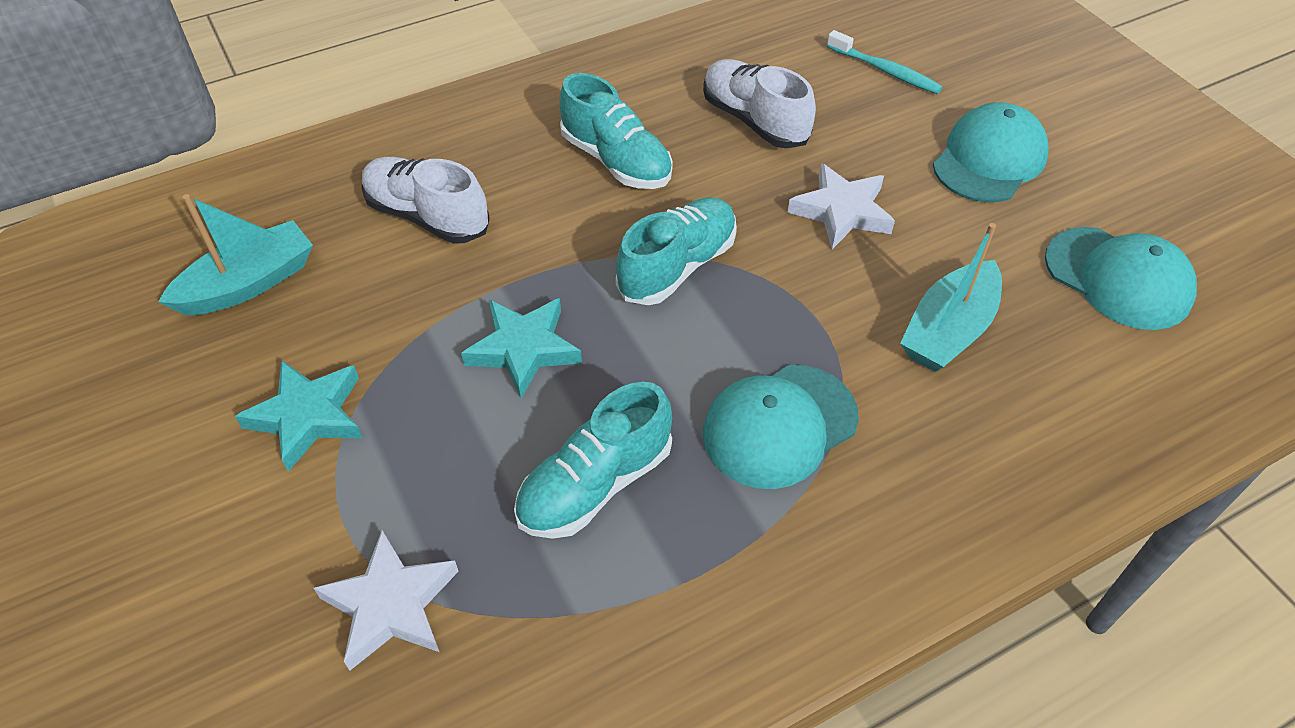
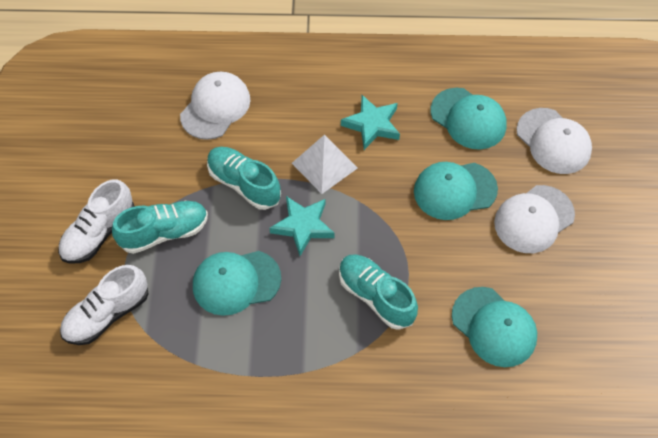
turquoise boat: 2 -> 0
turquoise cap: 3 -> 4
turquoise toothbrush: 1 -> 0
white cap: 0 -> 3
white pyramid: 0 -> 1
white star: 2 -> 0

